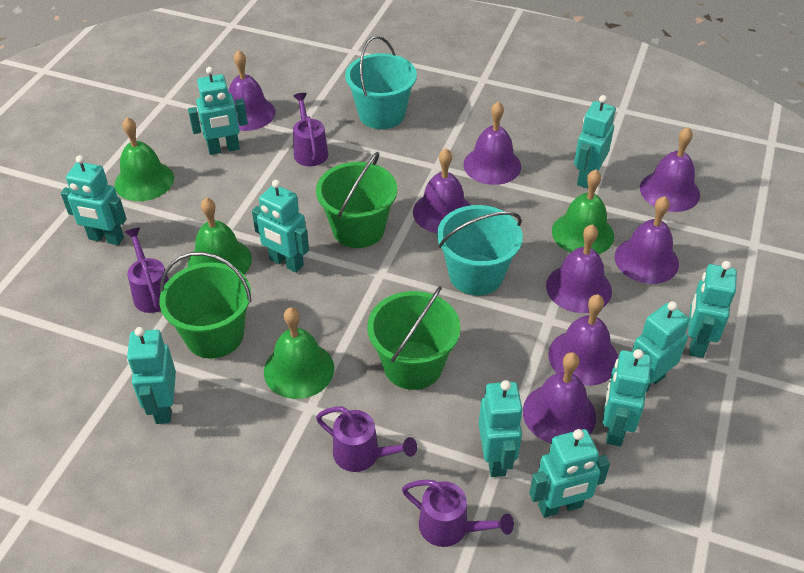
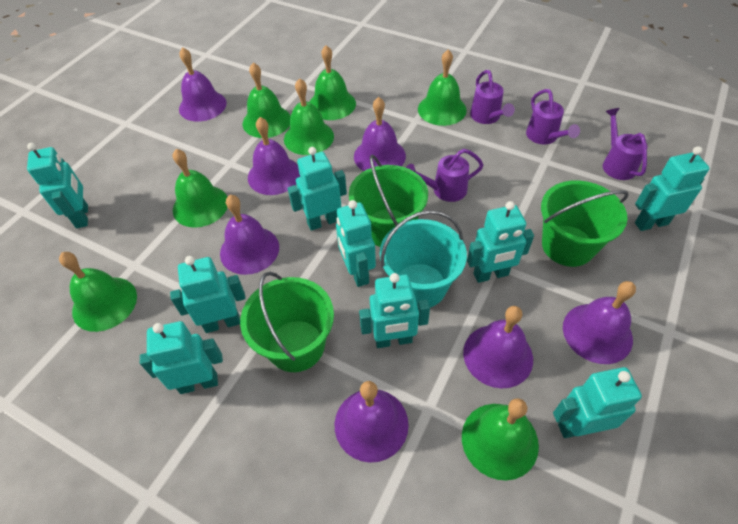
green bell: 4 -> 7
purple bell: 8 -> 7
turquoise bucket: 2 -> 1
turquoise robot: 10 -> 9

